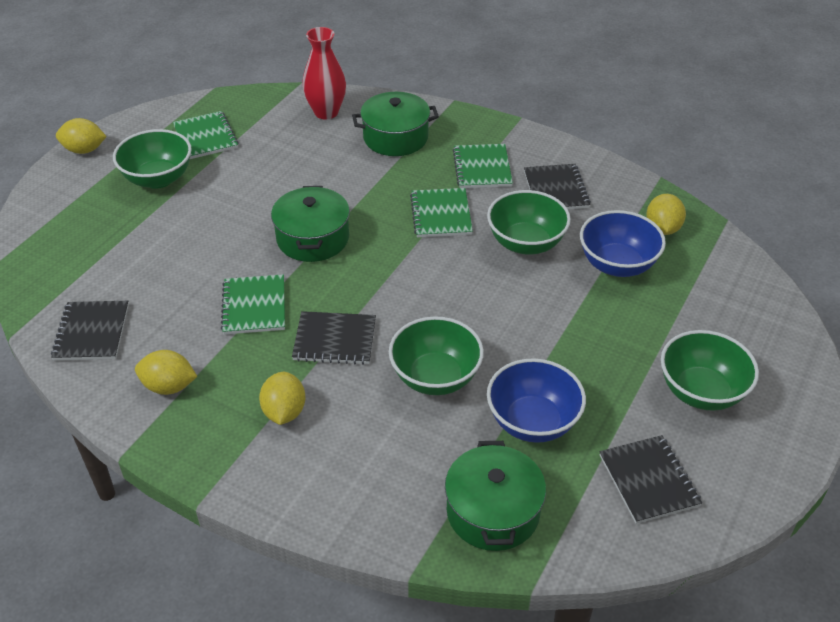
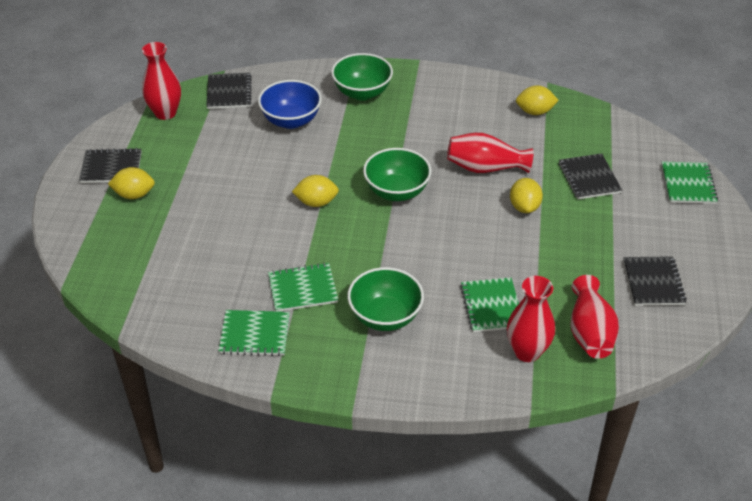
blue bowl: 2 -> 1
green bowl: 4 -> 3
green pot: 3 -> 0
red vase: 1 -> 4

